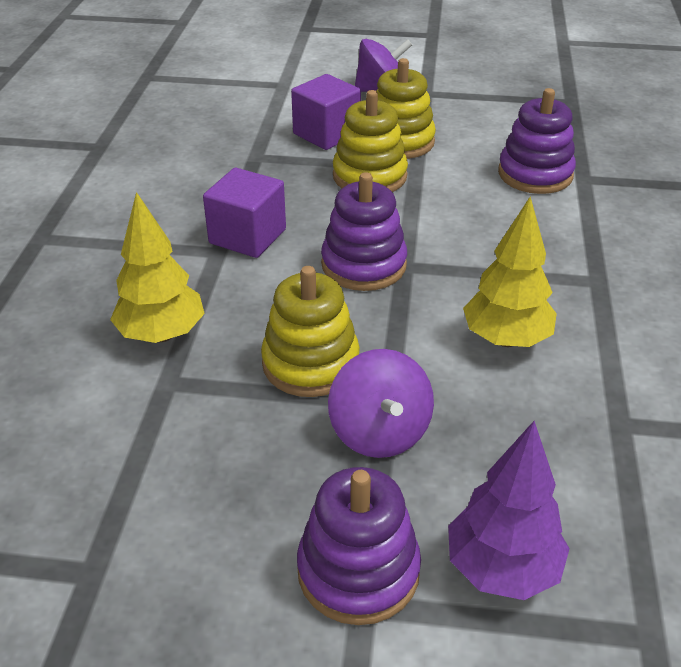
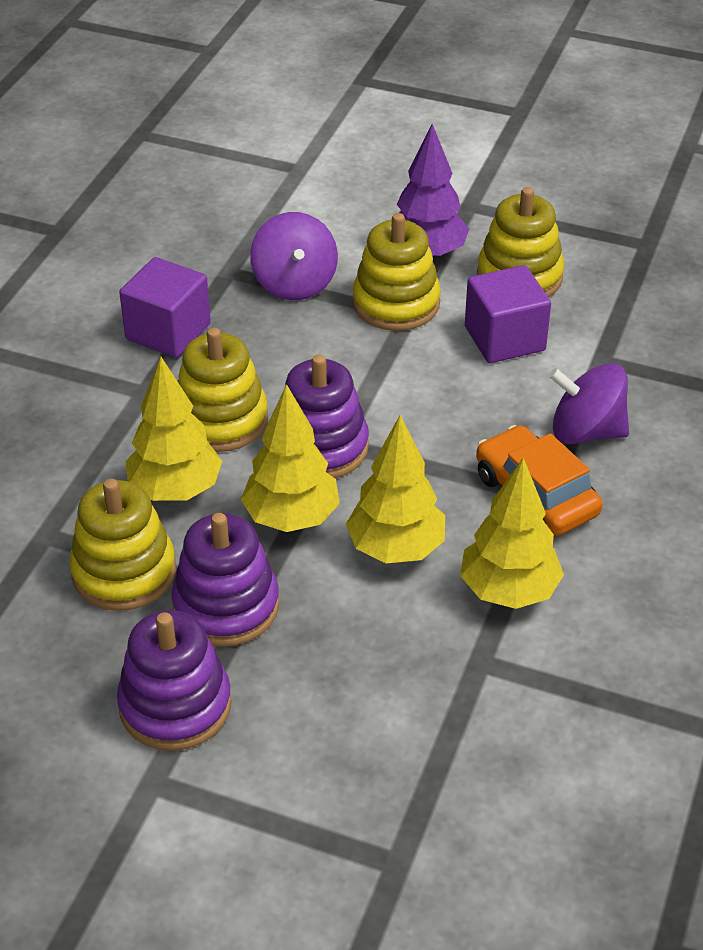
orange car: 0 -> 1
yellow stacking toy: 3 -> 4
yellow tree: 2 -> 4

